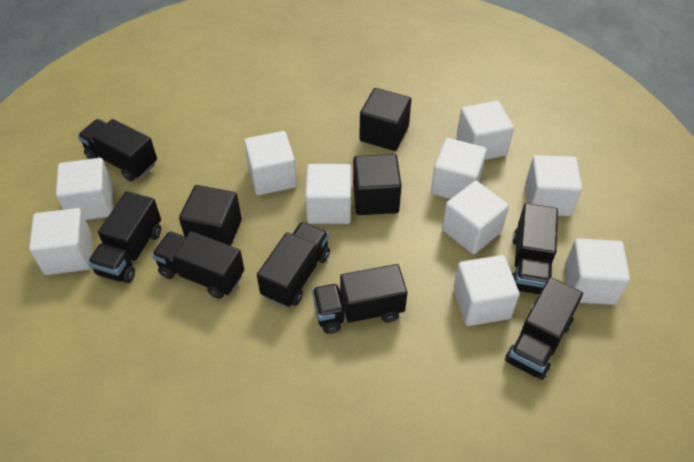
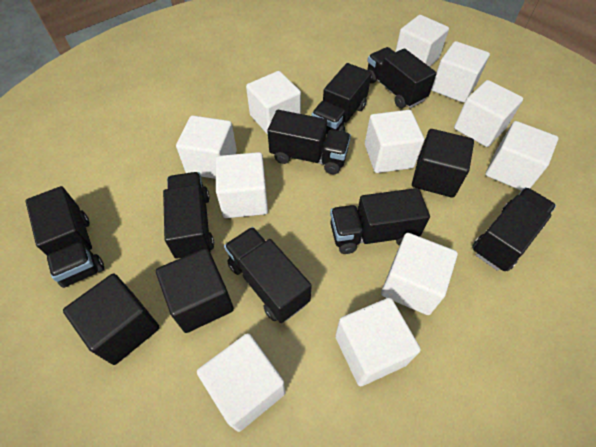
black truck: 7 -> 8
white cube: 10 -> 11

